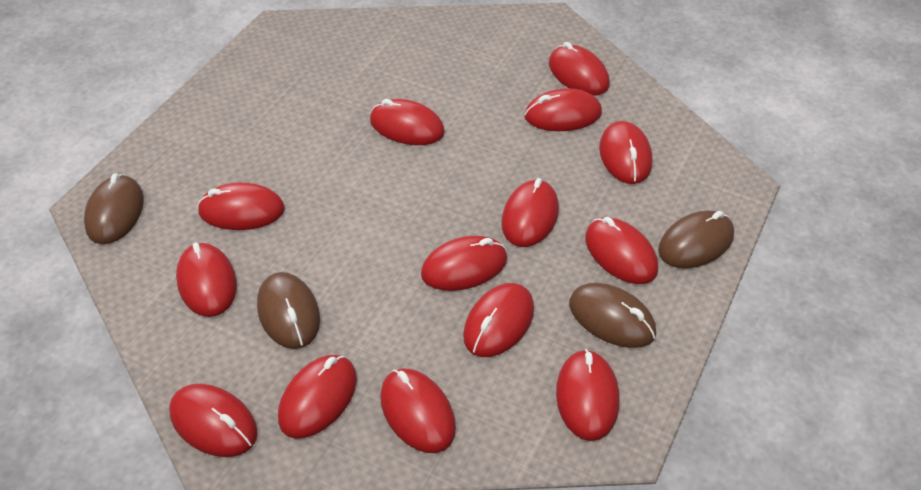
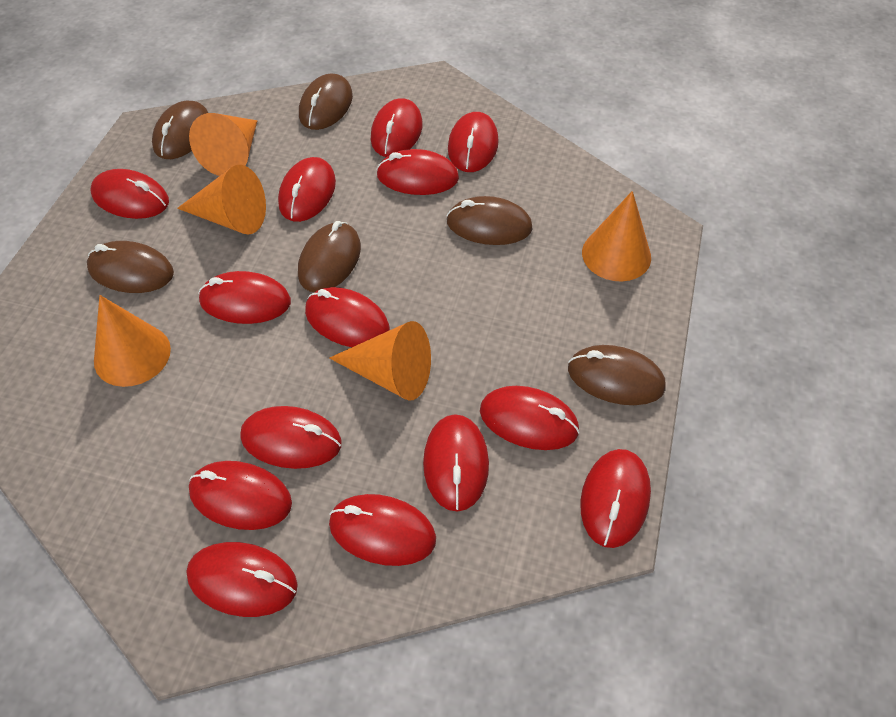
brown mouse: 4 -> 6
orange cone: 0 -> 5

